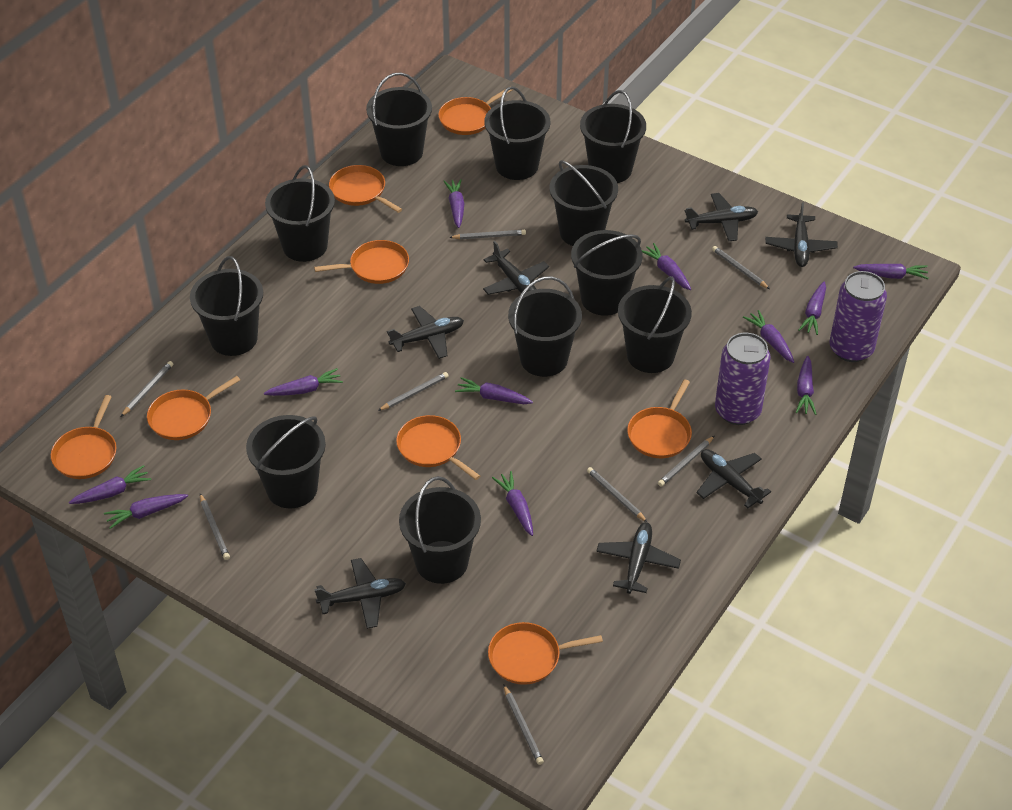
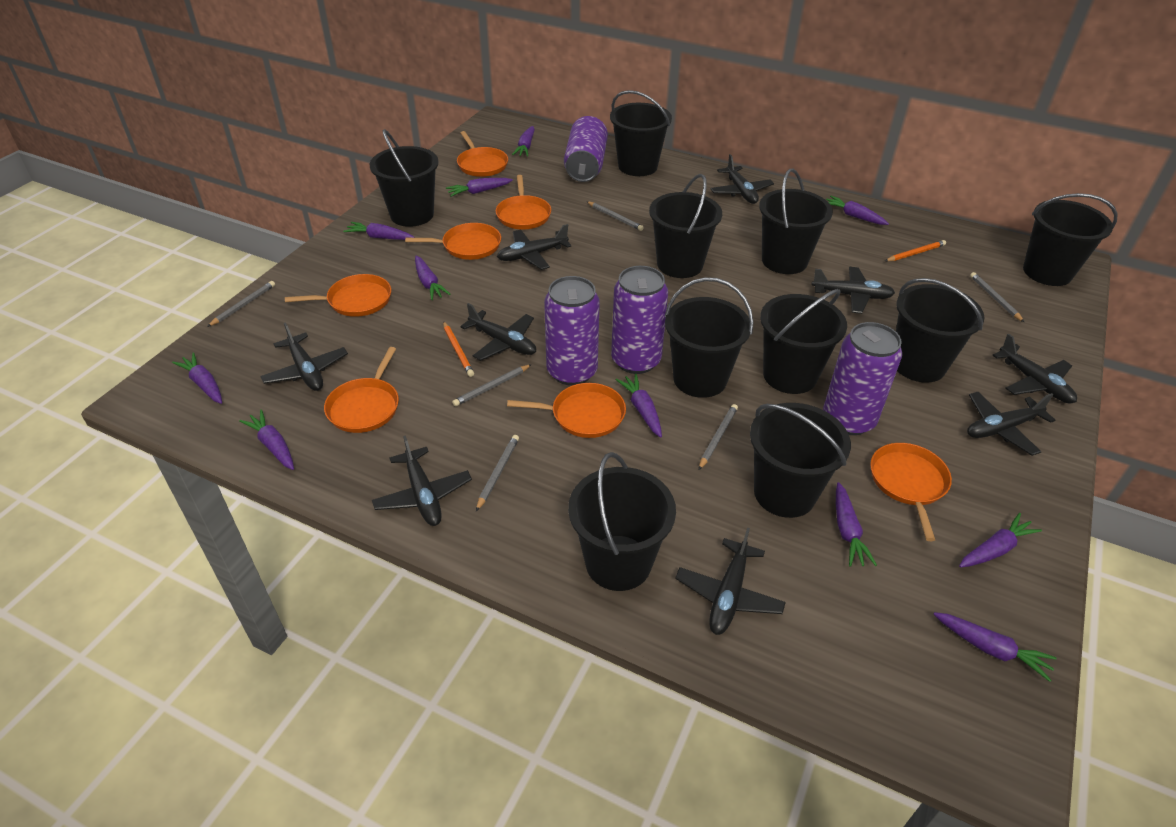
black bucket: 11 -> 10
black plane: 7 -> 9
grey pencil: 8 -> 6
orange pan: 8 -> 7
orange pencil: 0 -> 2
purple can: 2 -> 4

